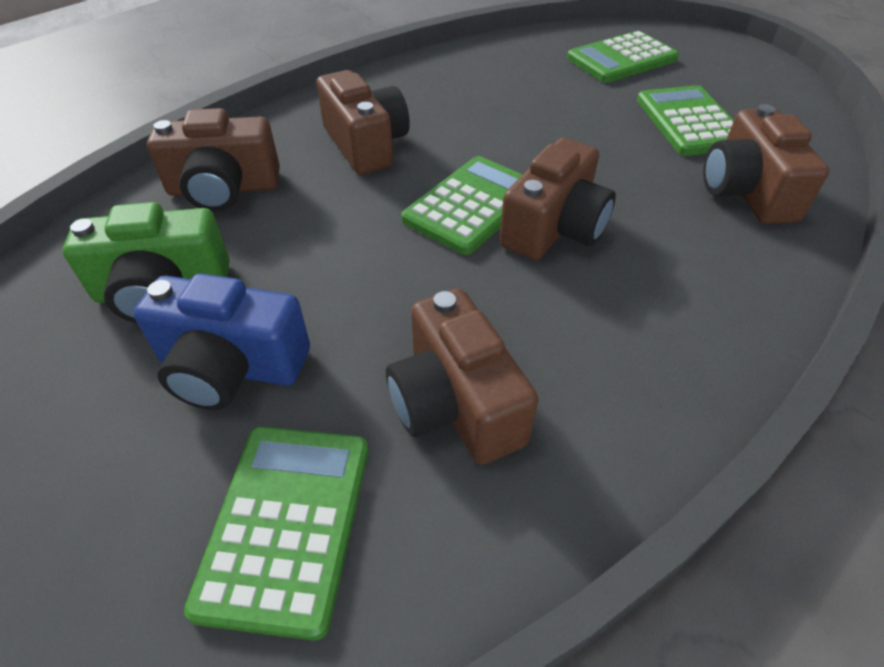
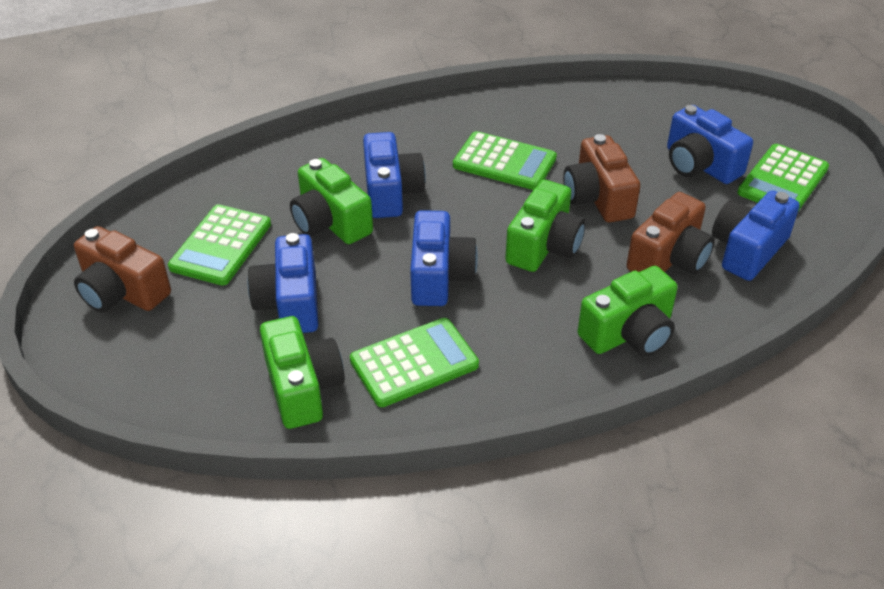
blue camera: 1 -> 5
brown camera: 5 -> 3
green camera: 1 -> 4

